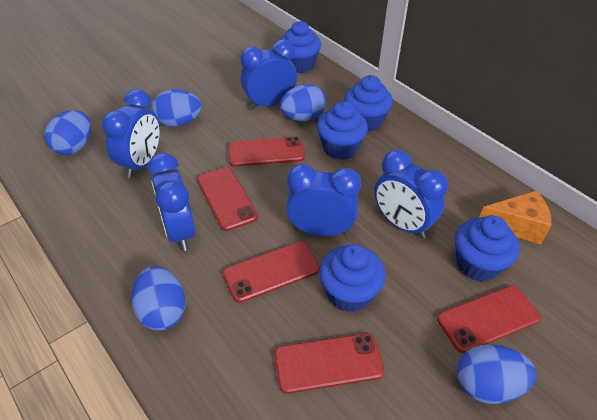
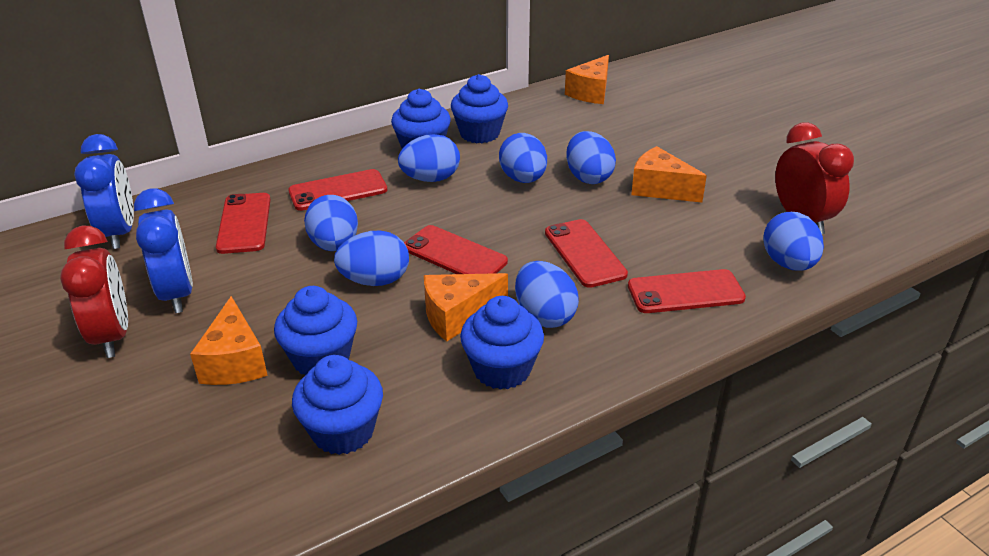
blue clock: 5 -> 2
blue egg: 5 -> 7
orange cheese: 1 -> 4
red clock: 0 -> 2

